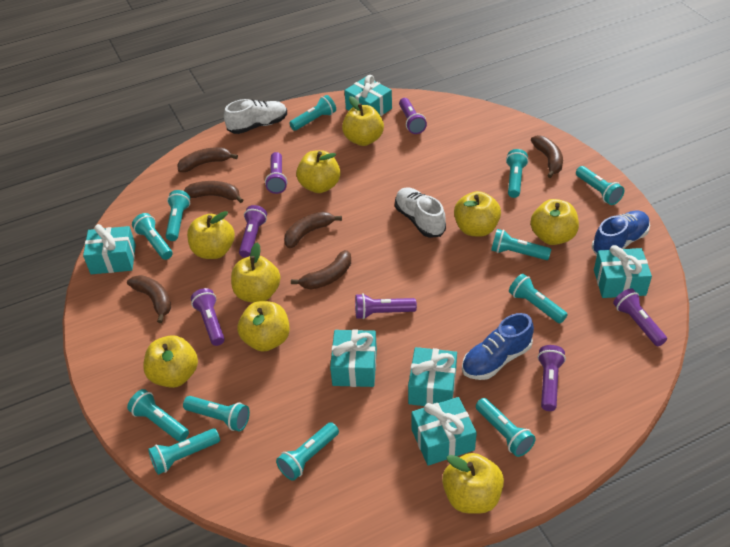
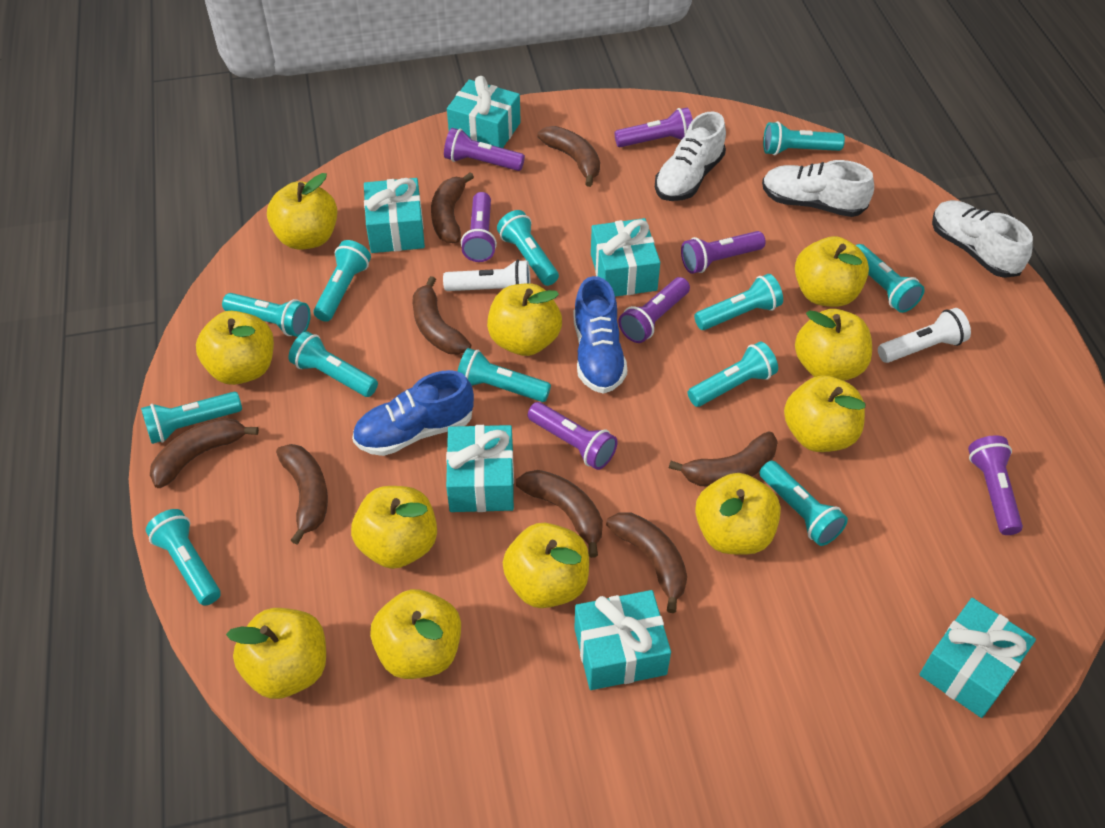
brown banana: 6 -> 8
white flashlight: 0 -> 2
white shoe: 2 -> 3
yellow apple: 9 -> 11

